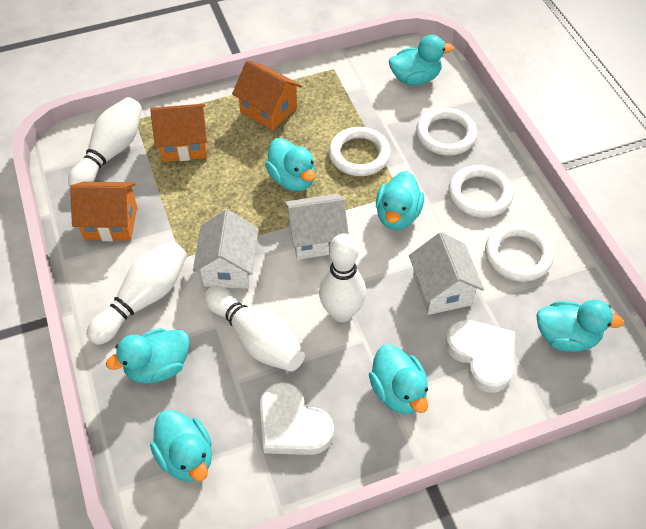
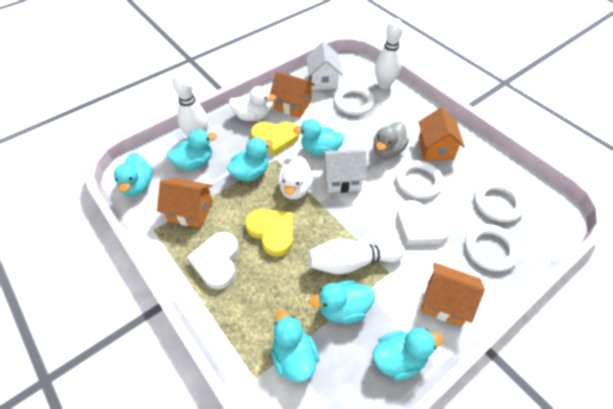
grey duck: 0 -> 1
orange house: 3 -> 4
white bowling pin: 4 -> 3
white duck: 0 -> 2
white house: 3 -> 2
yellow heart: 0 -> 2

